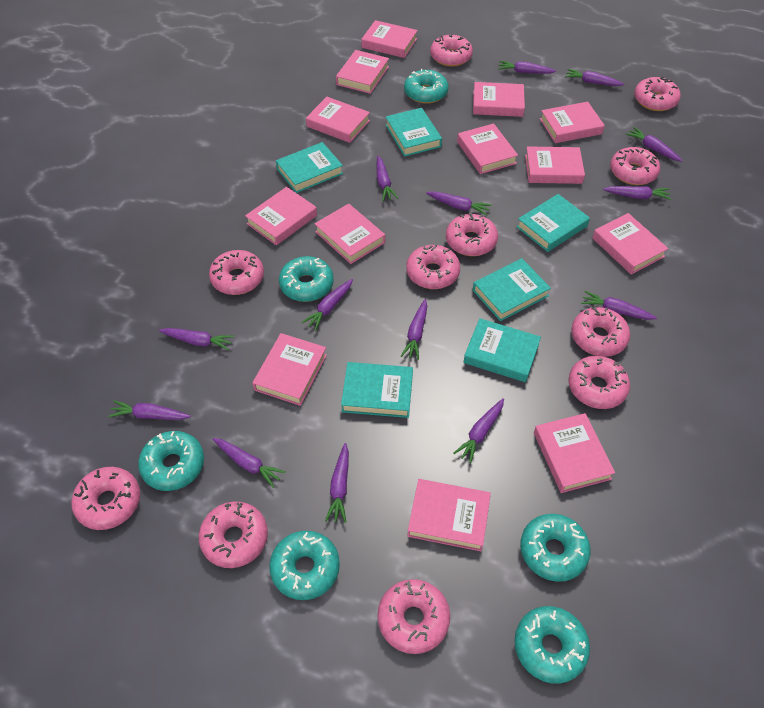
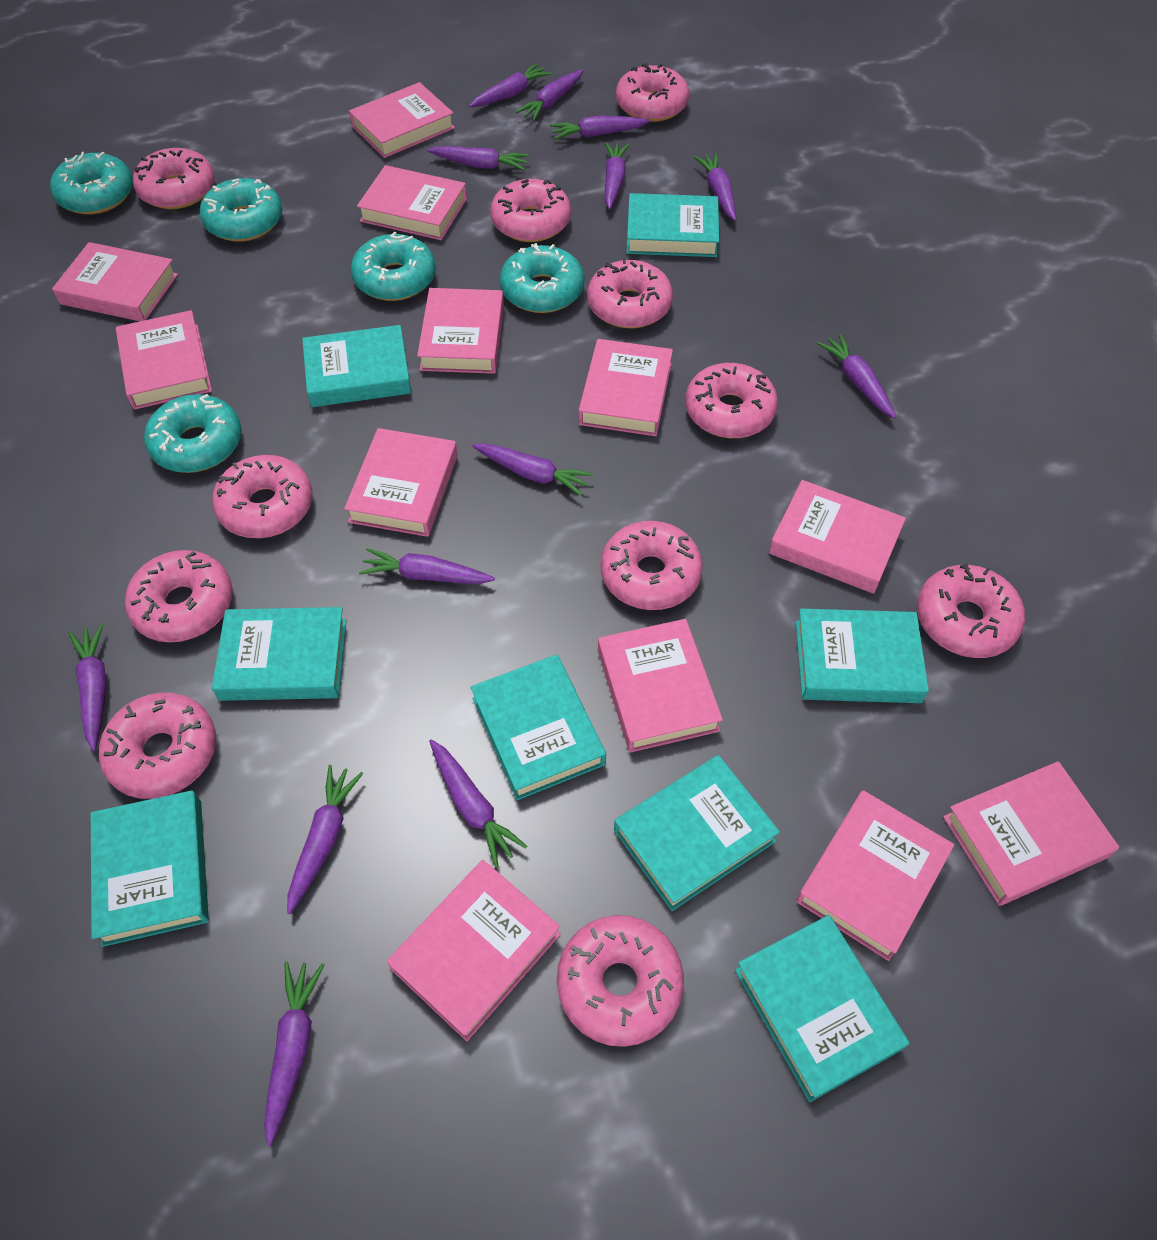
pink book: 13 -> 12
purple carrot: 14 -> 13
turquoise book: 6 -> 8
turquoise donut: 6 -> 5

